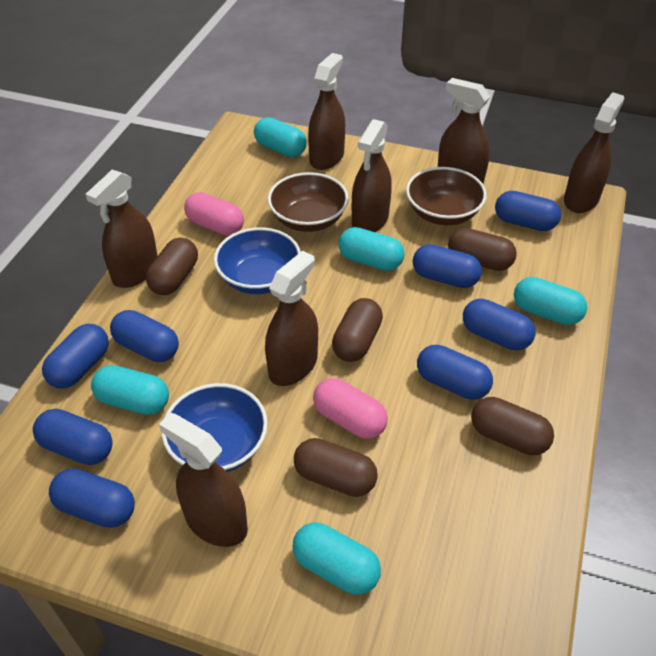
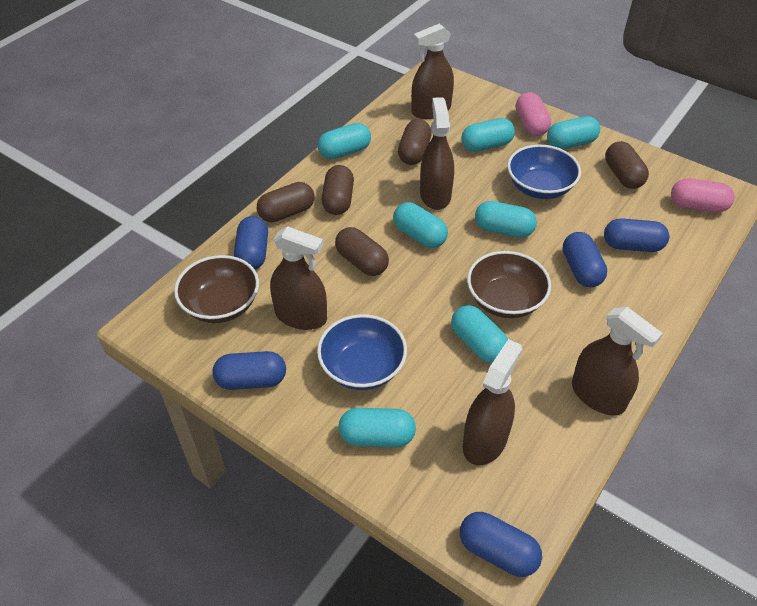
blue capsule: 8 -> 5
brown spray bottle: 7 -> 5
turquoise capsule: 5 -> 7

